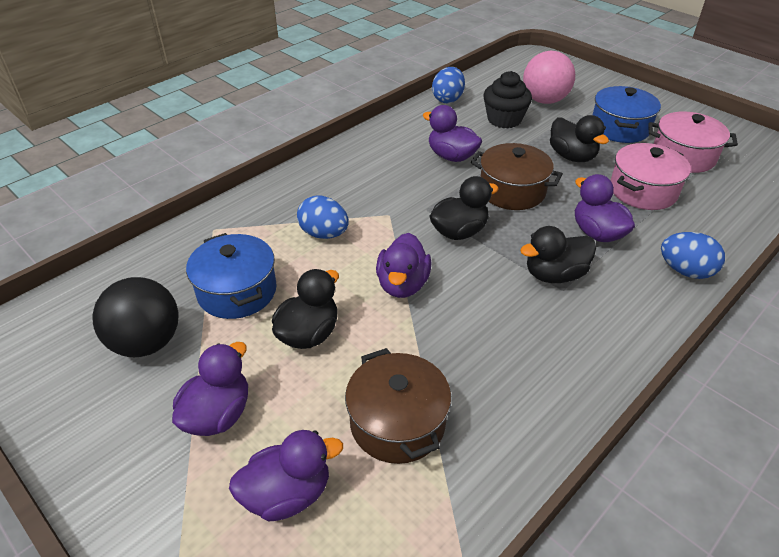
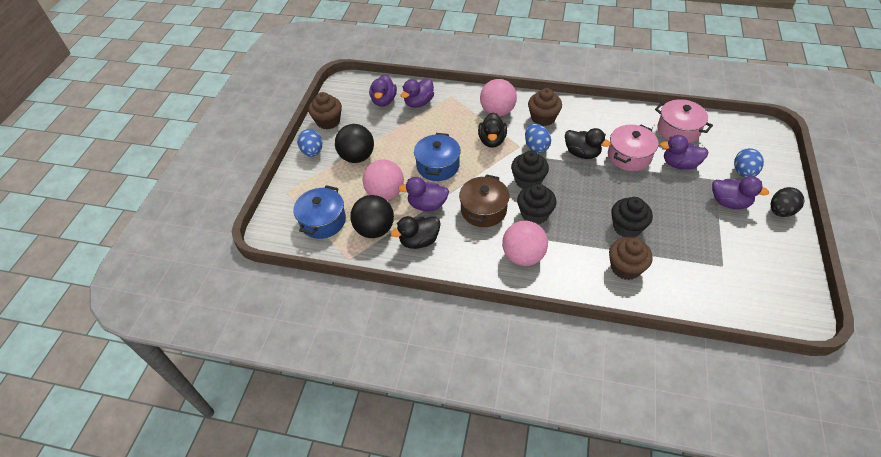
black ball: 1 -> 2
black cupcake: 1 -> 3
black duck: 4 -> 3
black egg: 0 -> 1
brown cupcake: 0 -> 3
brown pot: 2 -> 1
pink ball: 1 -> 3

